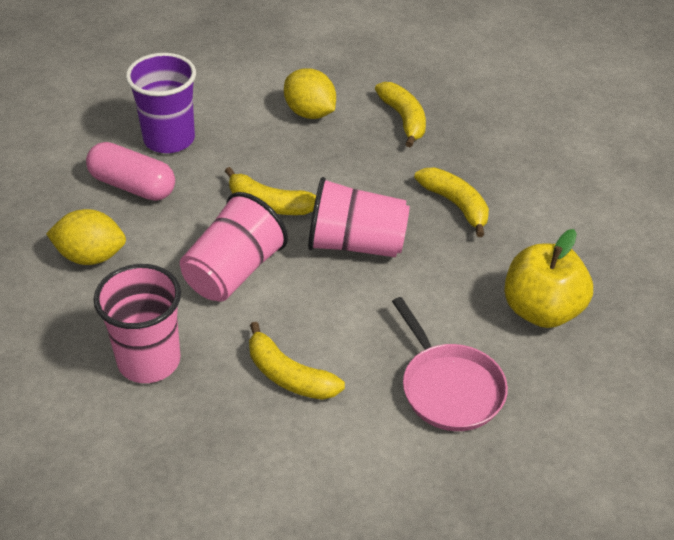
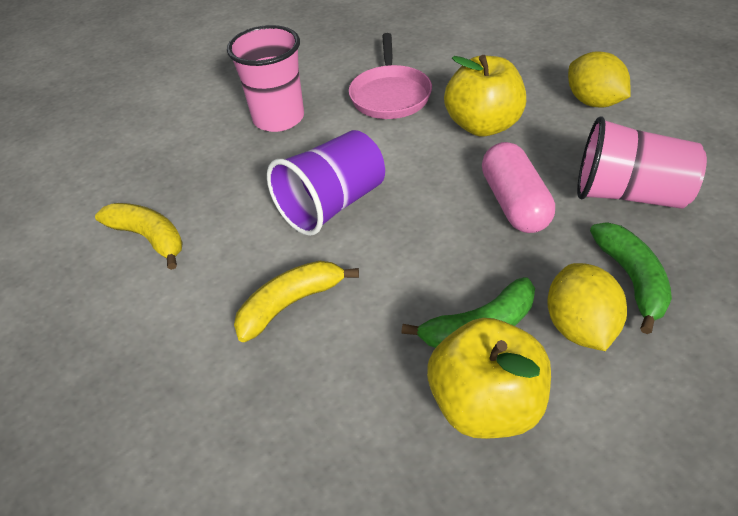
green banana: 0 -> 2
pink cup: 3 -> 2
yellow apple: 1 -> 2
yellow banana: 4 -> 2

